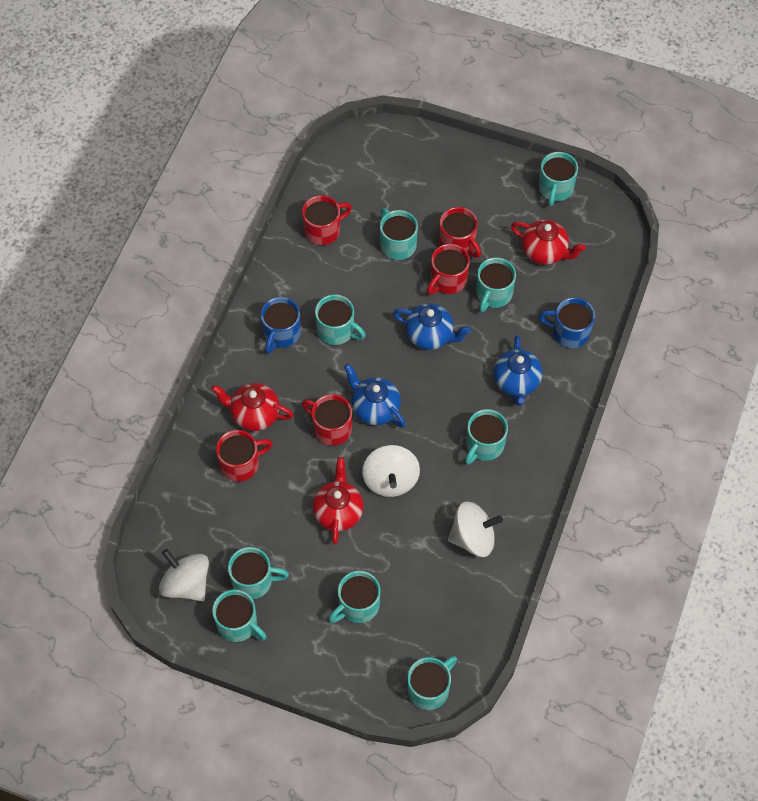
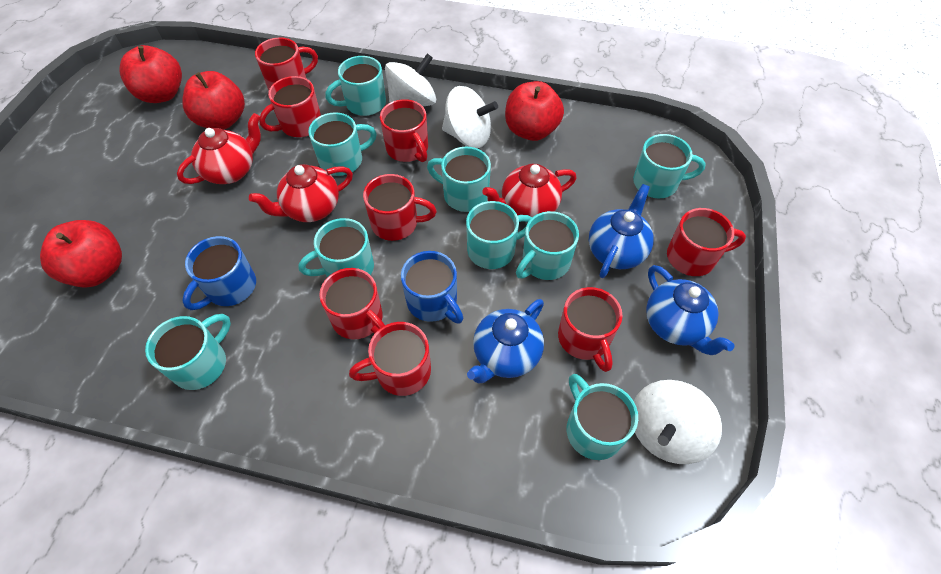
red apple: 0 -> 4
red mug: 5 -> 8

